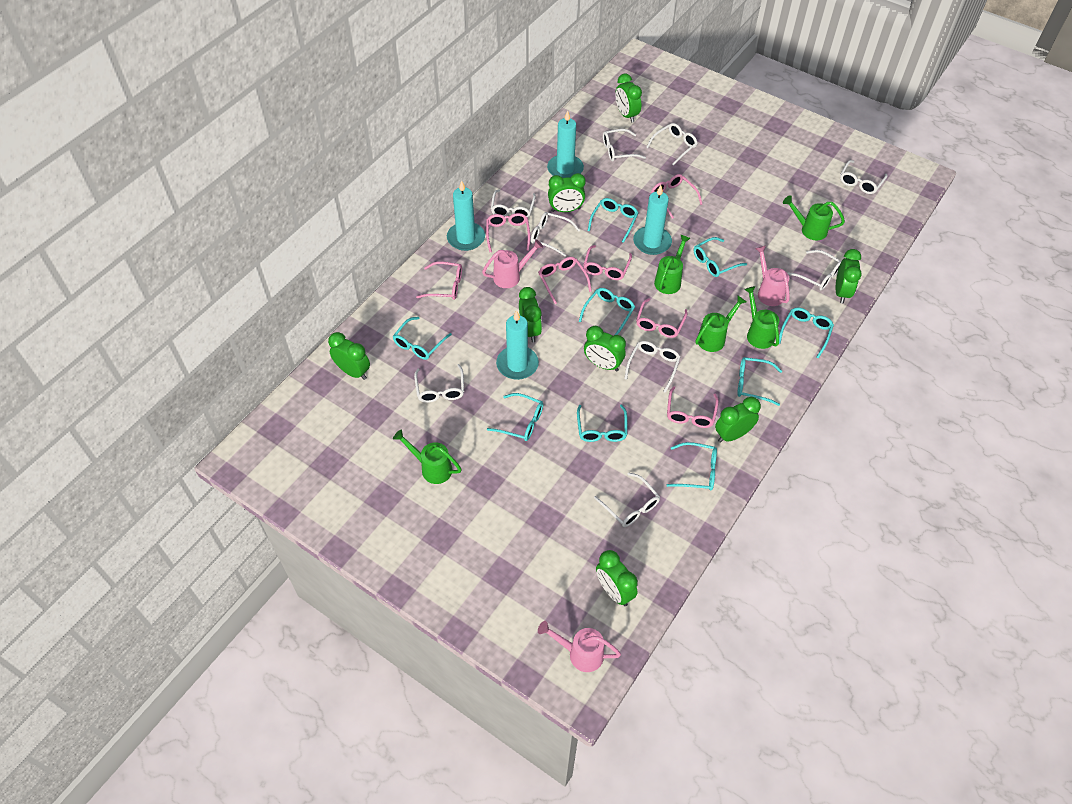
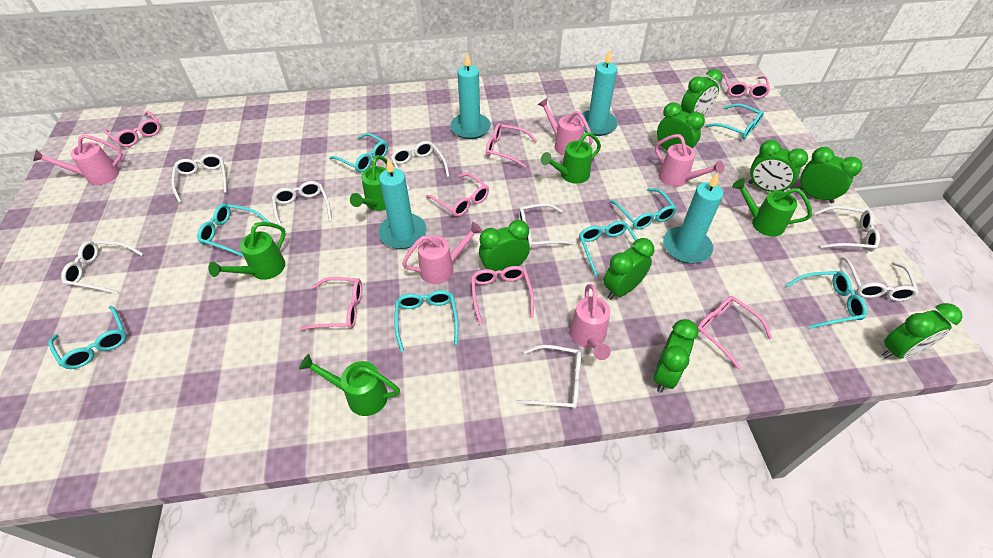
pink watering can: 3 -> 5
turquoise glasses: 9 -> 8
white glasses: 9 -> 8

